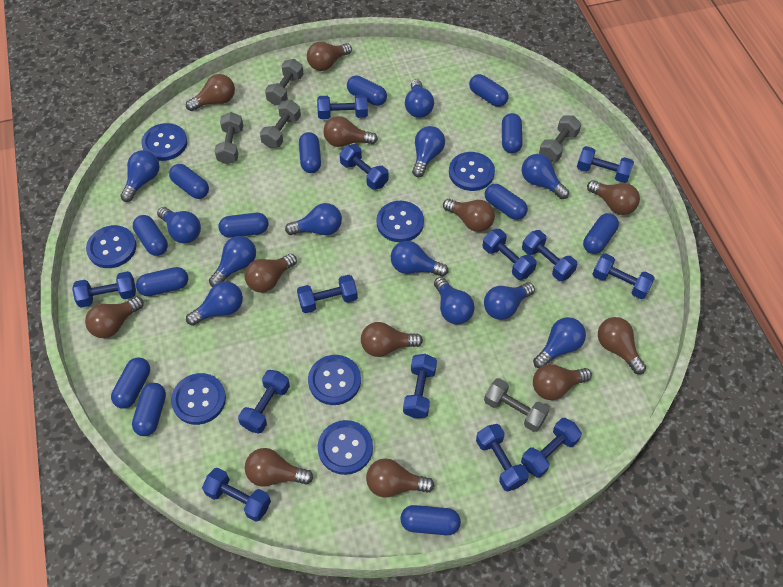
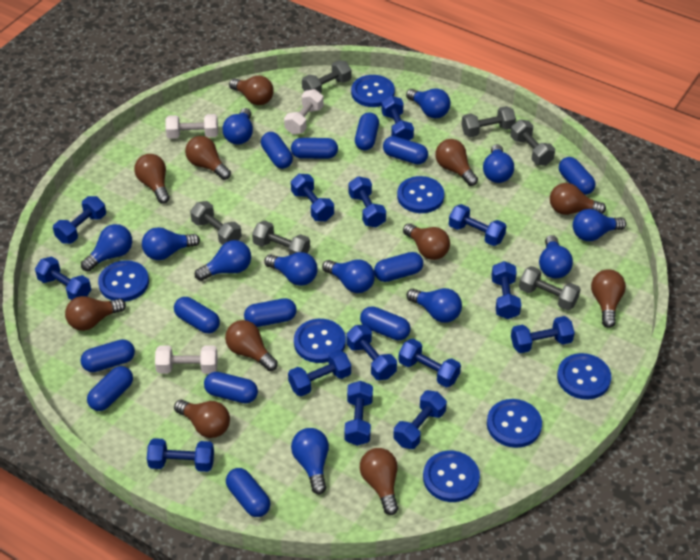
blue dumbbell: 13 -> 14
brown light bulb: 12 -> 11
grey dumbbell: 5 -> 6
white dumbbell: 0 -> 3

